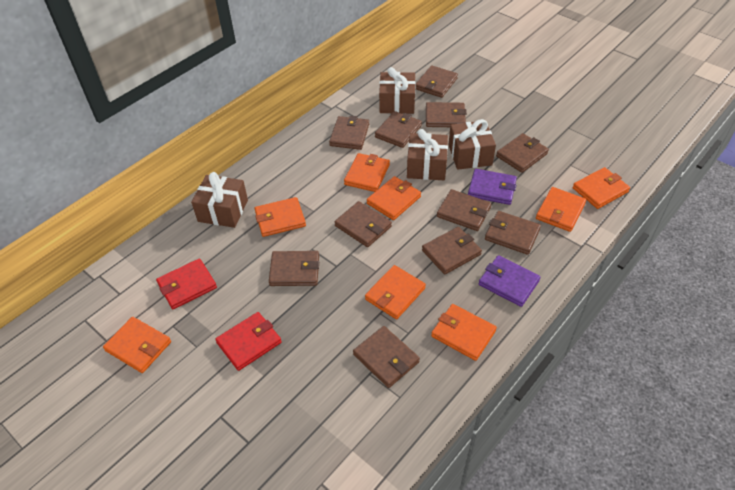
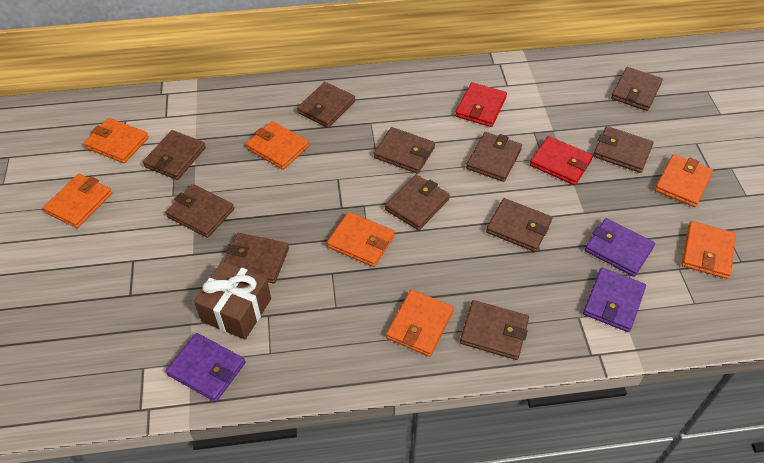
brown gift: 4 -> 1
orange wallet: 8 -> 7
purple wallet: 2 -> 3

